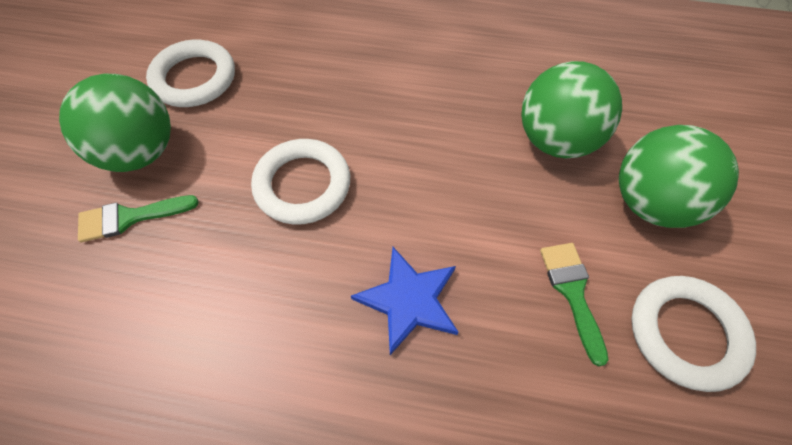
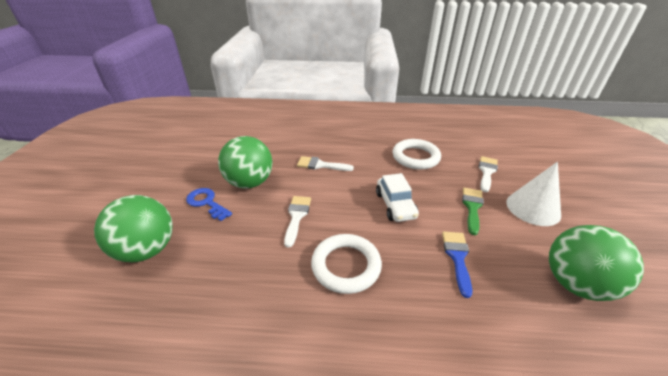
blue brush: 0 -> 1
blue key: 0 -> 1
blue star: 1 -> 0
green brush: 2 -> 1
white brush: 0 -> 3
white car: 0 -> 1
white cone: 0 -> 1
white ring: 3 -> 2

